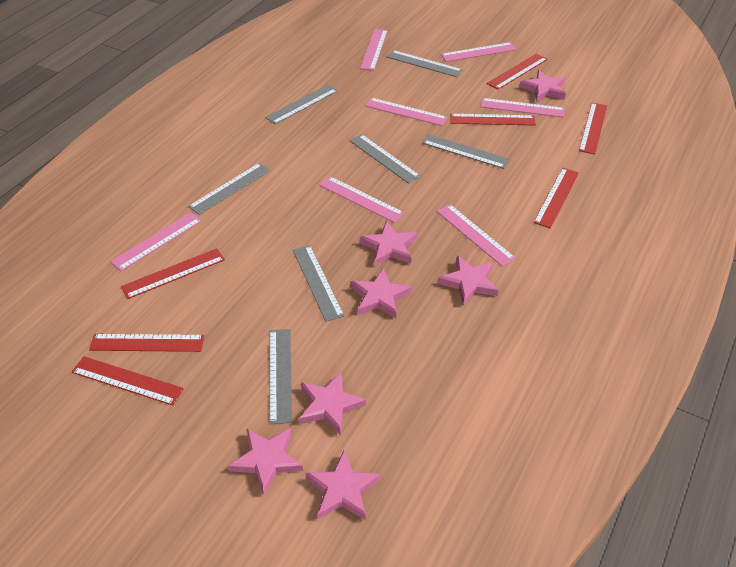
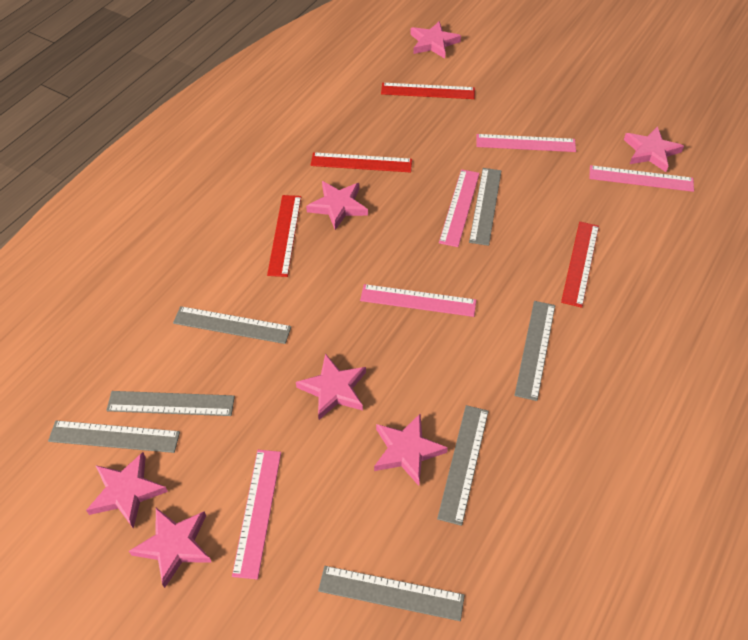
pink ruler: 7 -> 5
red ruler: 7 -> 4

